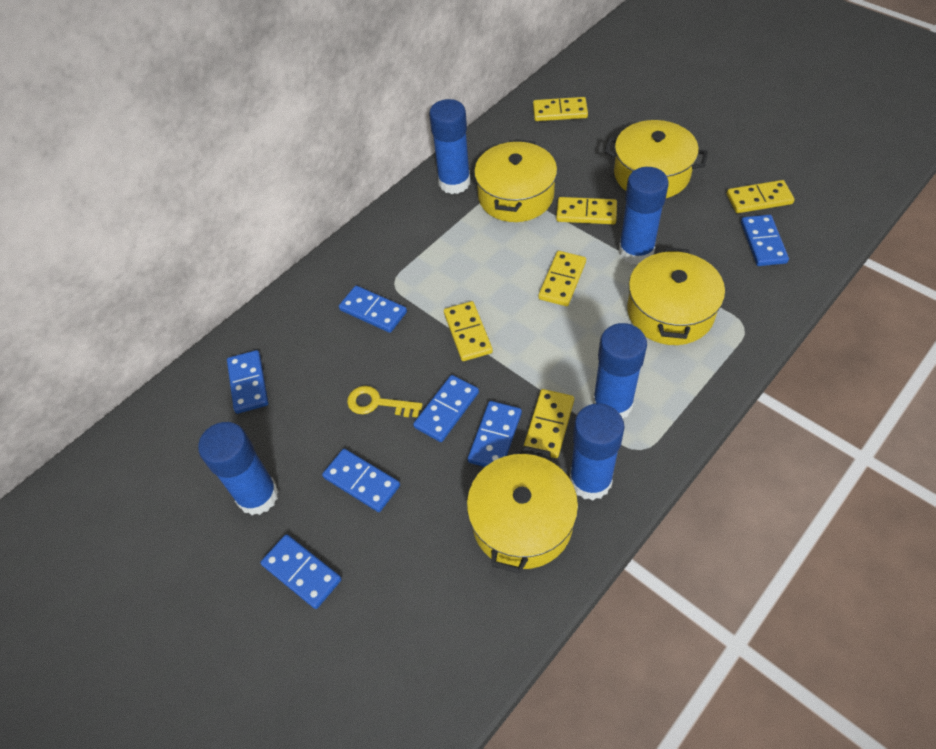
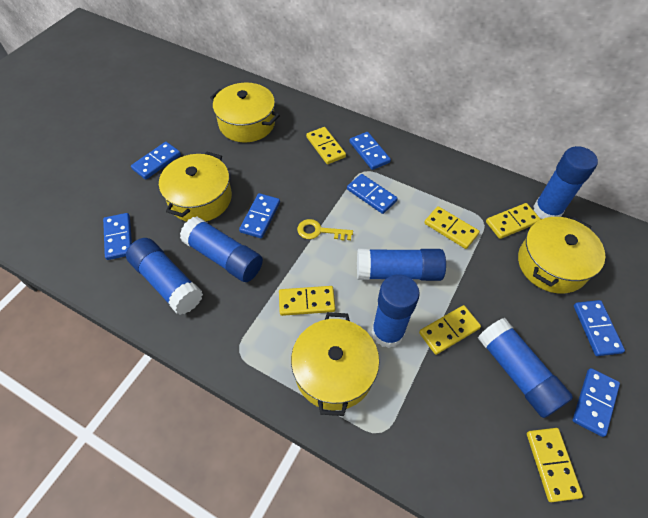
blue glue stick: 5 -> 6

